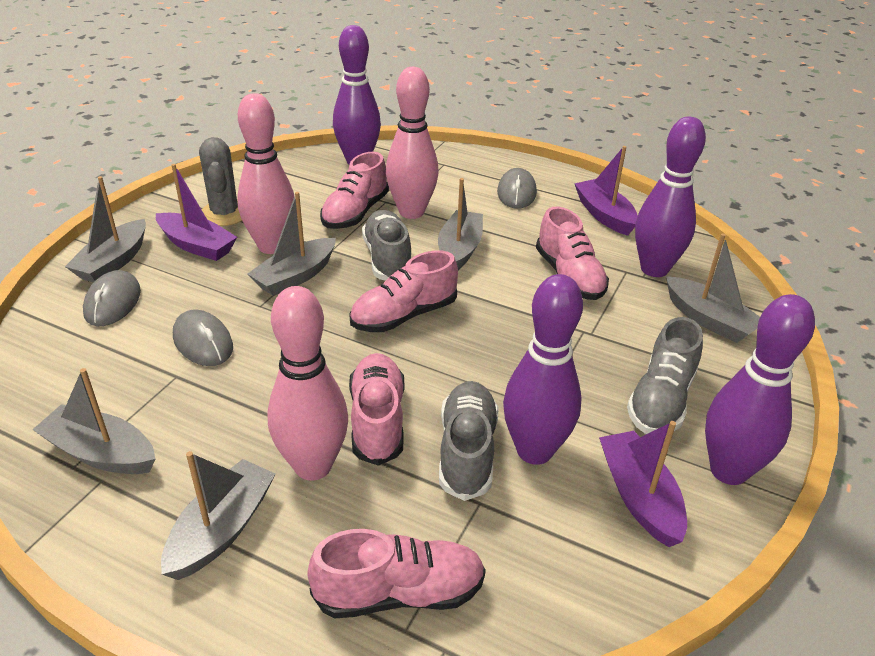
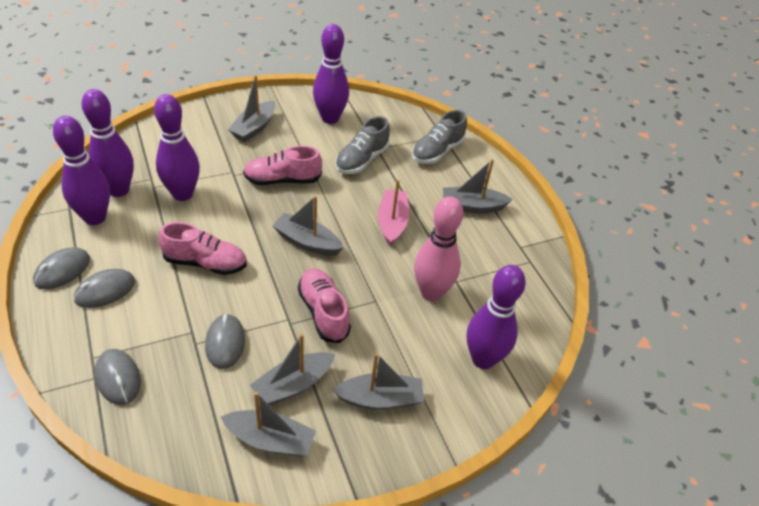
grey cactus: 1 -> 0
grey mouse: 3 -> 4
grey shoe: 3 -> 2
pink boat: 0 -> 1
pink bowling pin: 3 -> 1
pink shoe: 5 -> 3
purple boat: 3 -> 0
purple bowling pin: 4 -> 5

